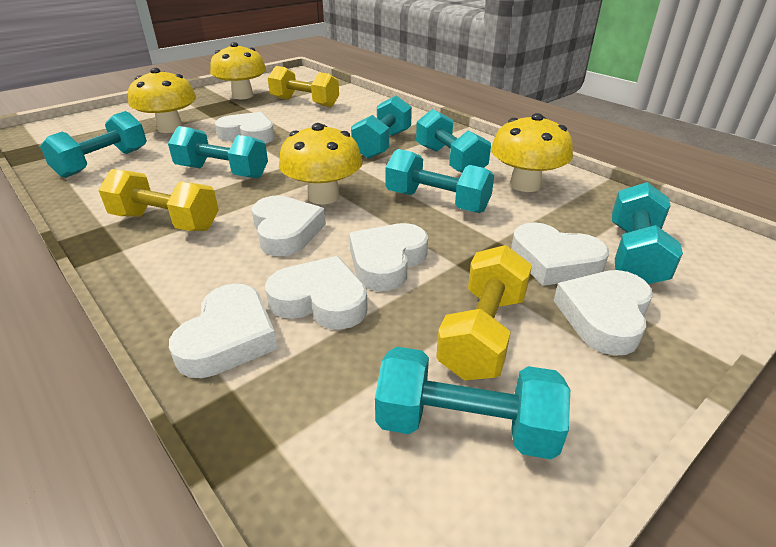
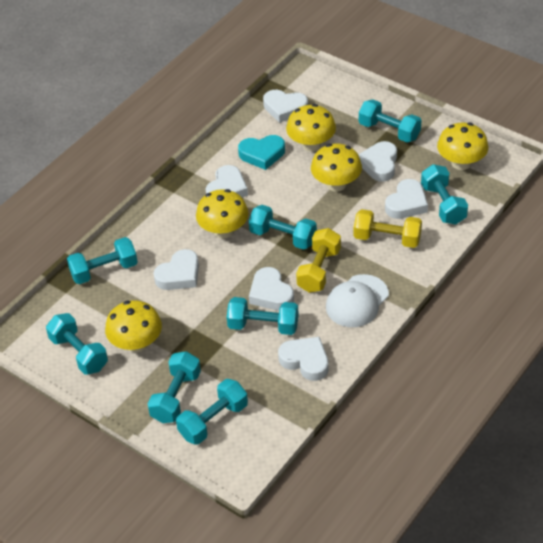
turquoise dumbbell: 7 -> 8
turquoise heart: 0 -> 1
white cap: 0 -> 1
yellow dumbbell: 3 -> 2
yellow mushroom: 4 -> 5

